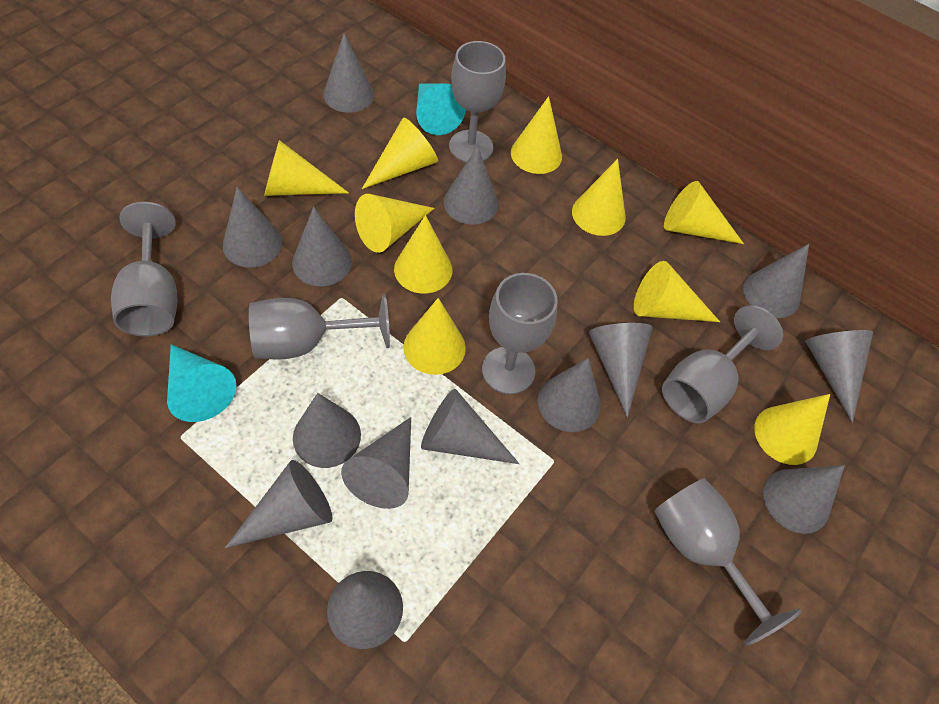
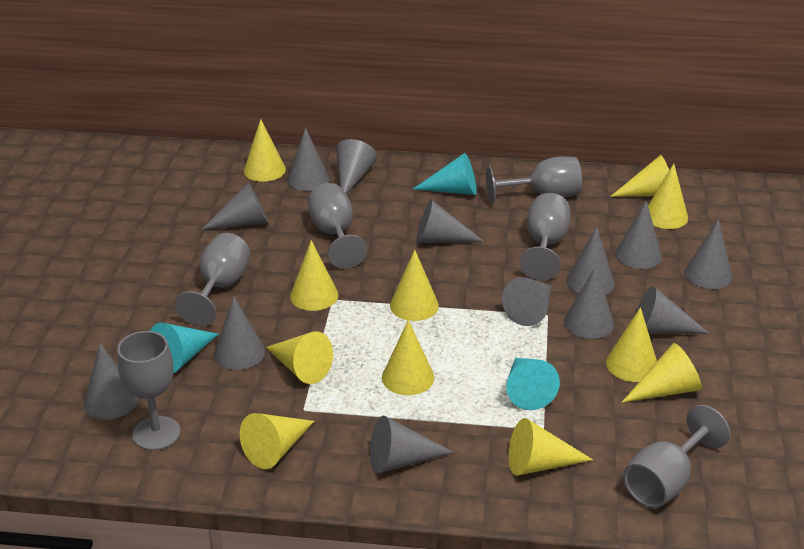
grey cone: 14 -> 13
turquoise cone: 2 -> 3
yellow cone: 10 -> 11

